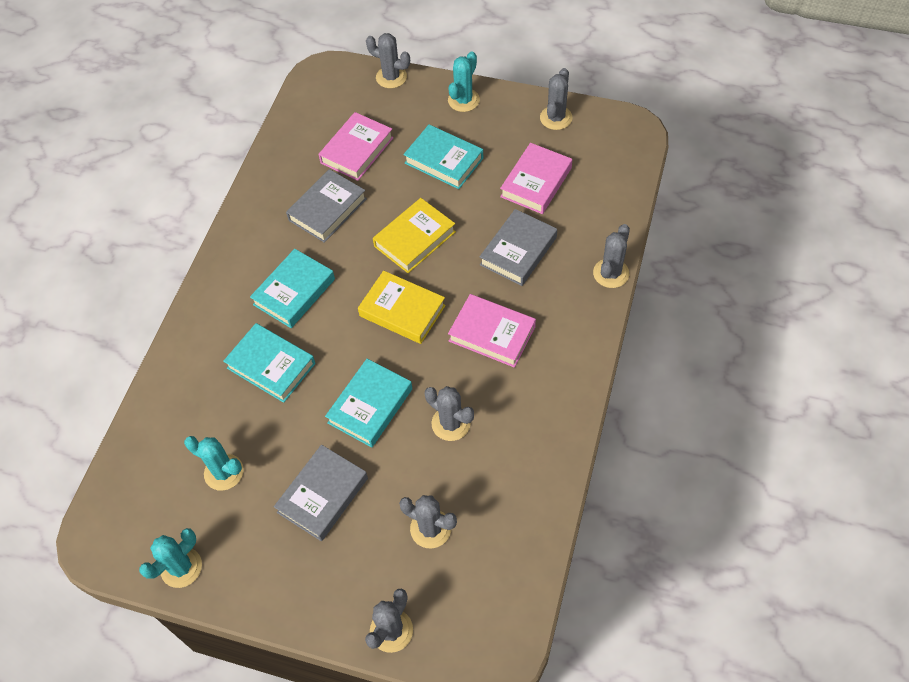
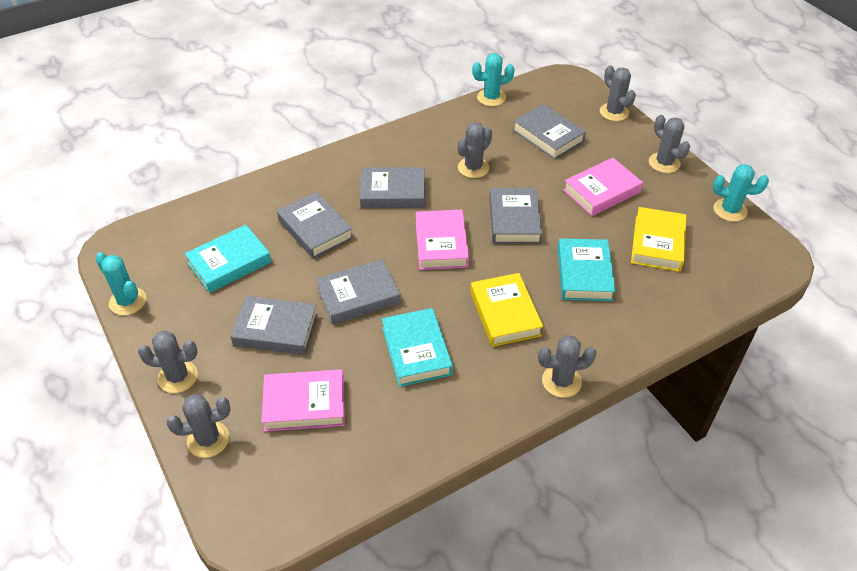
grey book: 3 -> 6
turquoise book: 4 -> 3

